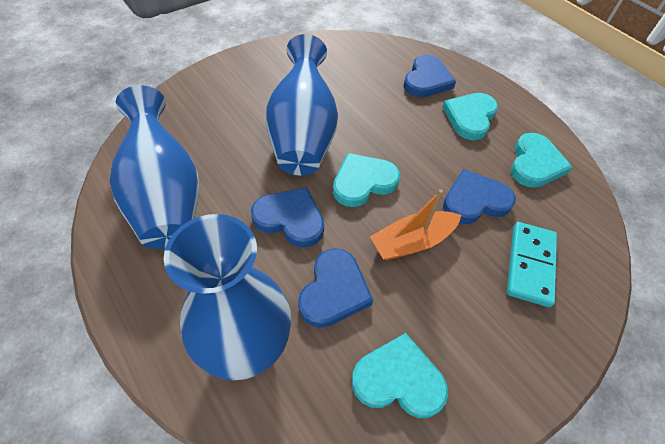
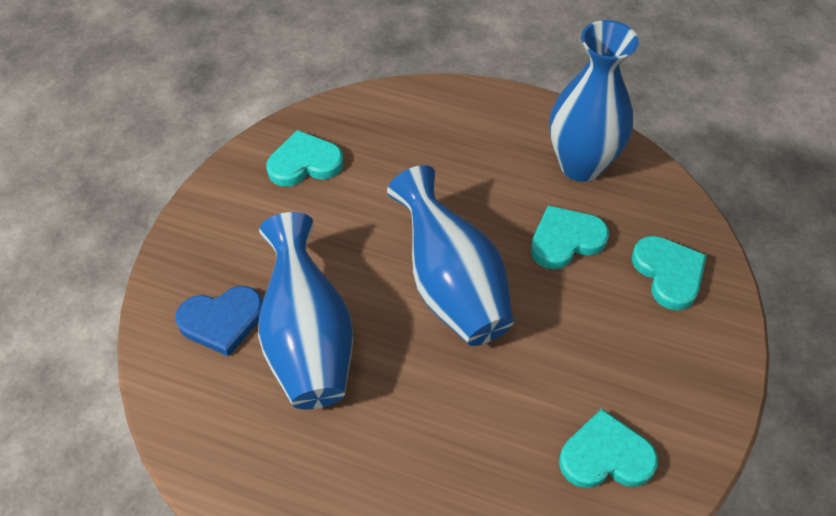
blue heart: 4 -> 1
orange boat: 1 -> 0
turquoise domino: 1 -> 0

